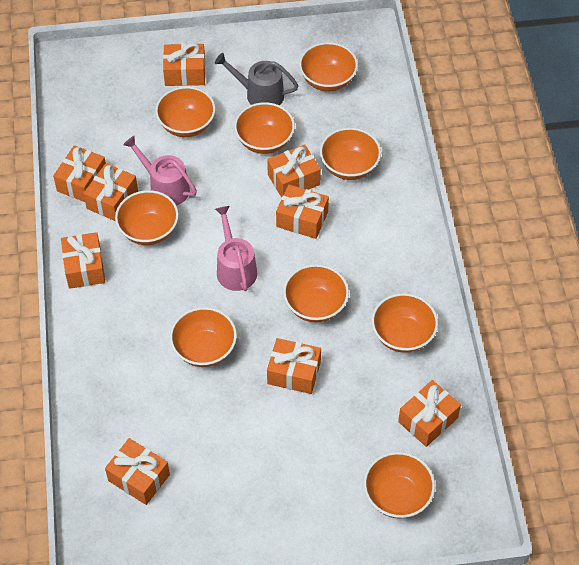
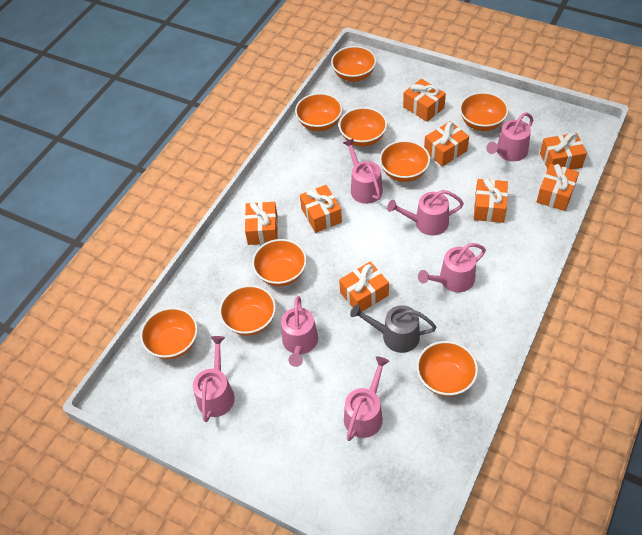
orange gift: 9 -> 8
pink watering can: 2 -> 7

